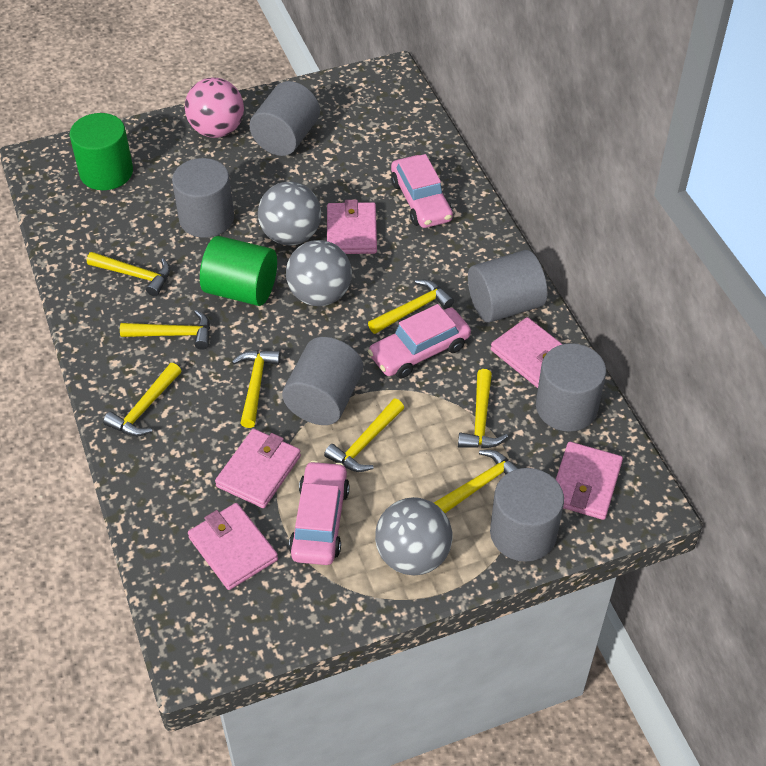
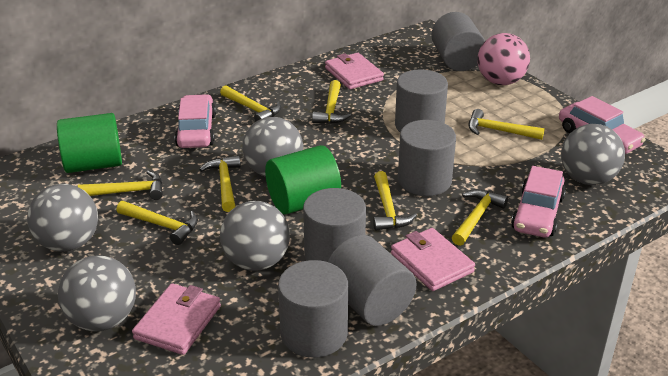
grey ball: 3 -> 5
pink wallet: 5 -> 3

